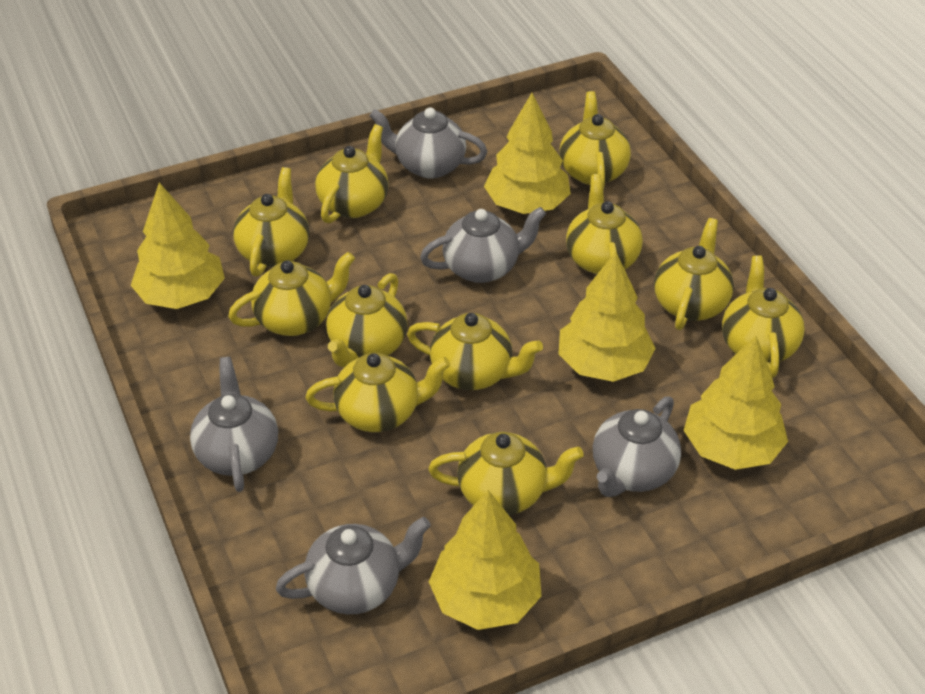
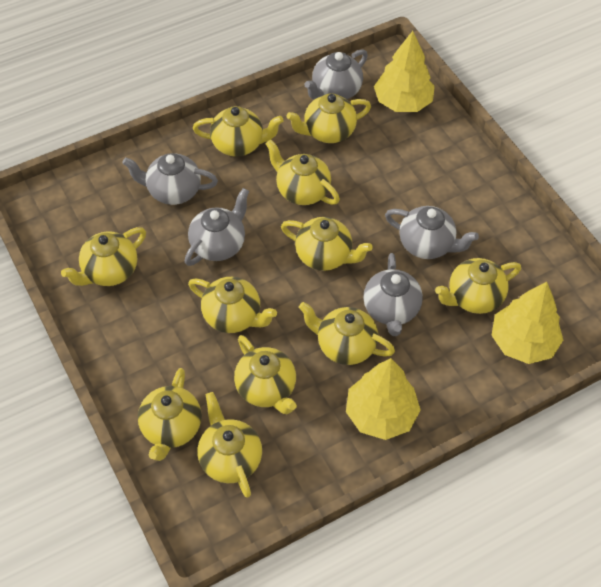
yellow tree: 5 -> 3

